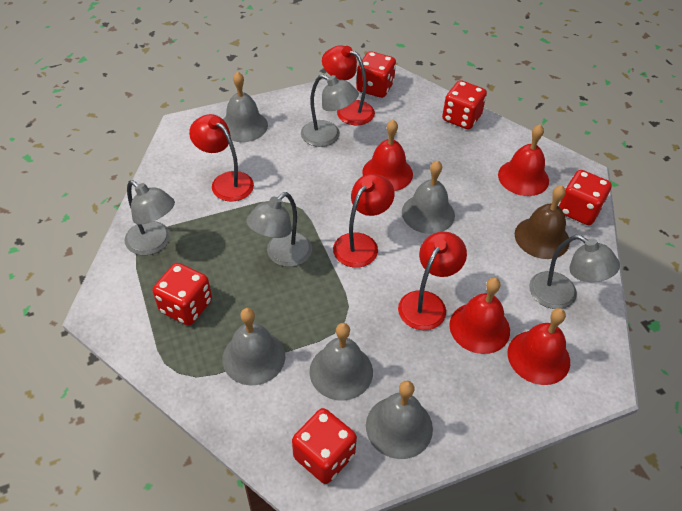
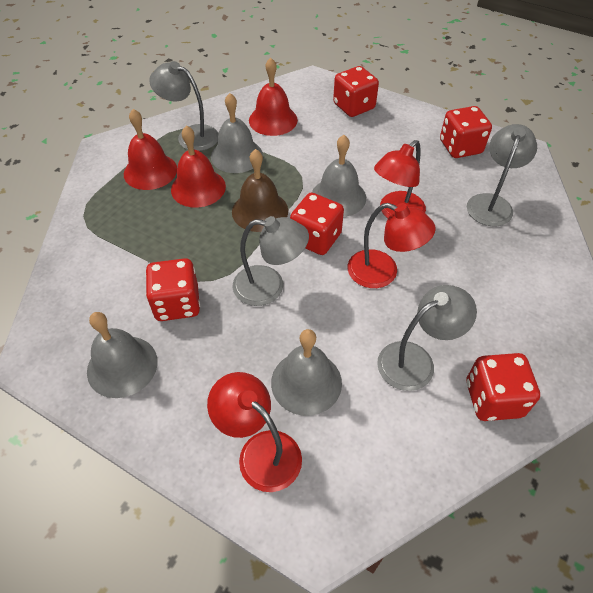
grey bell: 5 -> 4
red bell: 4 -> 3
red lamp: 4 -> 3

